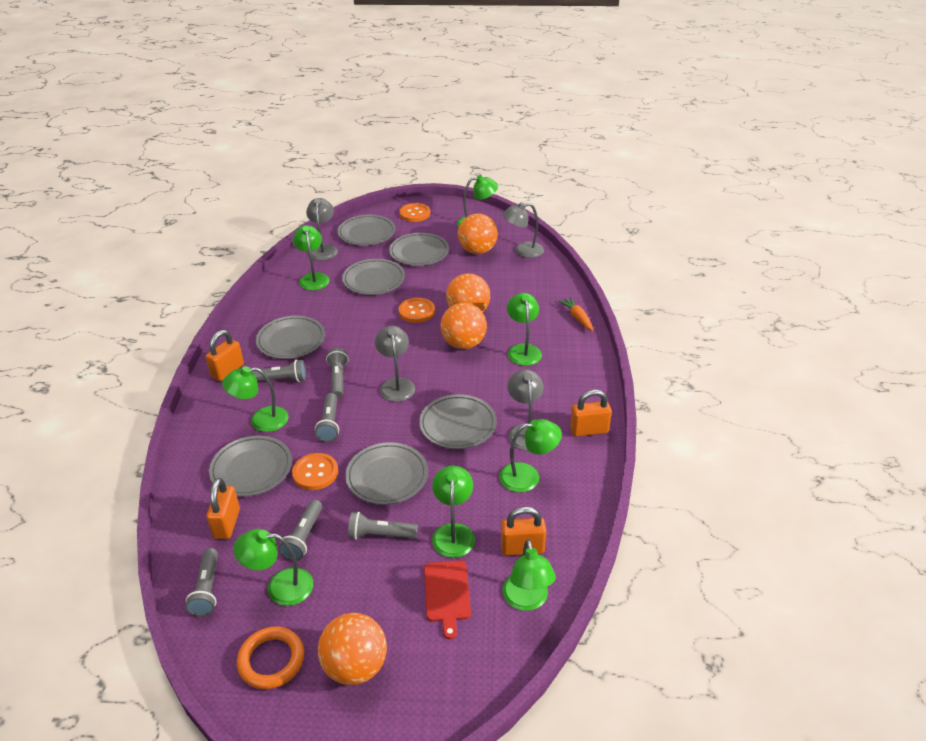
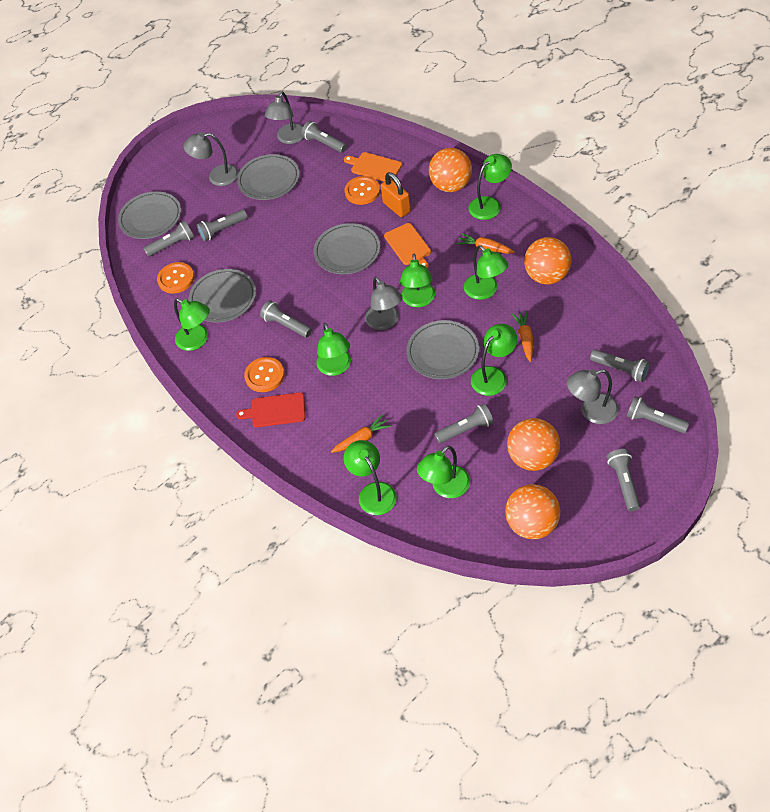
grey flashlight: 6 -> 8
grey plate: 7 -> 5
orange carrot: 1 -> 3
orange cutting board: 0 -> 2
orange padlock: 4 -> 1
orange ring: 1 -> 0

